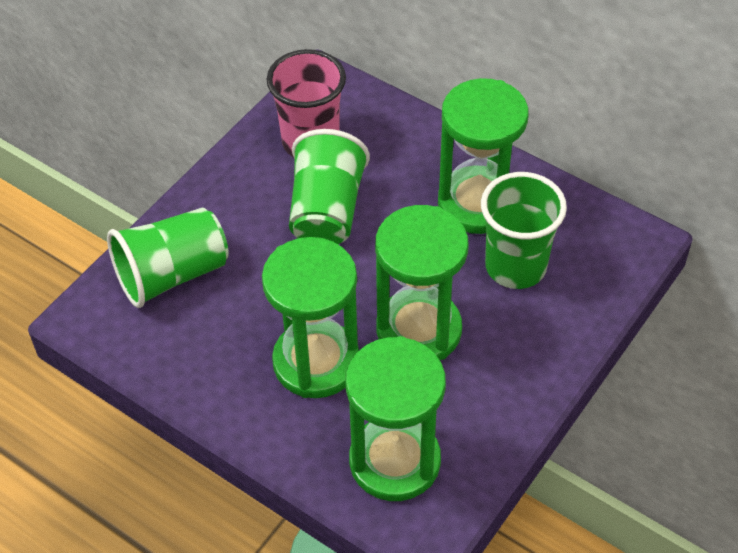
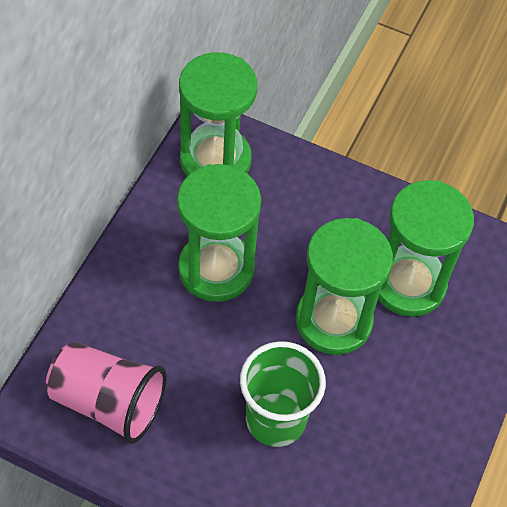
green cup: 3 -> 1

